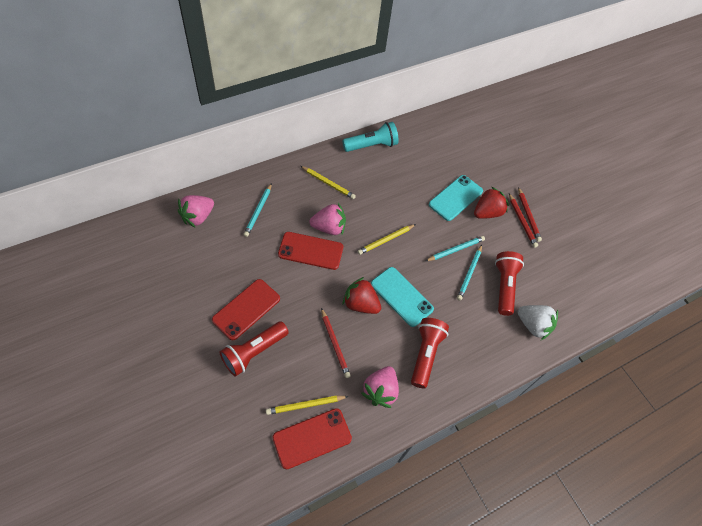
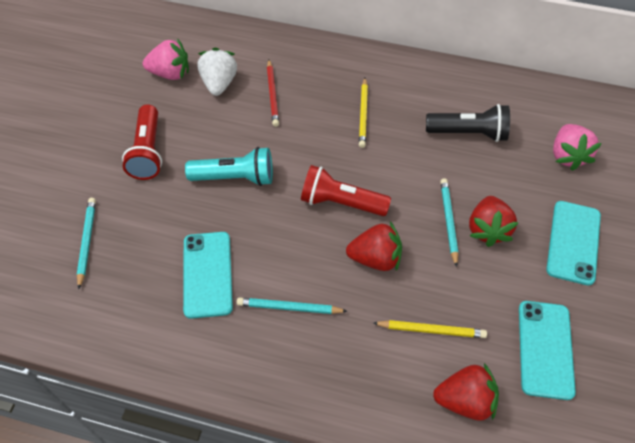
black flashlight: 0 -> 1
pink strawberry: 3 -> 2
red flashlight: 3 -> 2
red pencil: 3 -> 1
red phone: 3 -> 0
red strawberry: 2 -> 3
turquoise phone: 2 -> 3
yellow pencil: 3 -> 2

